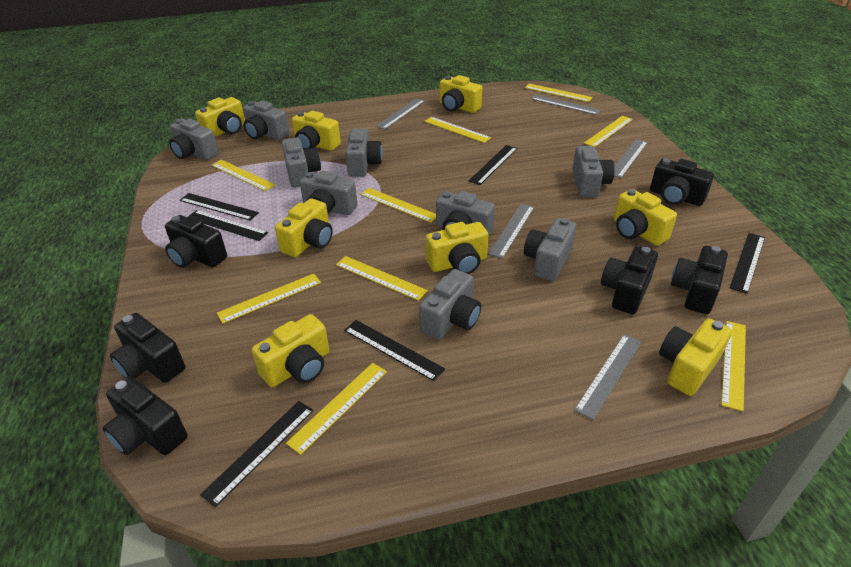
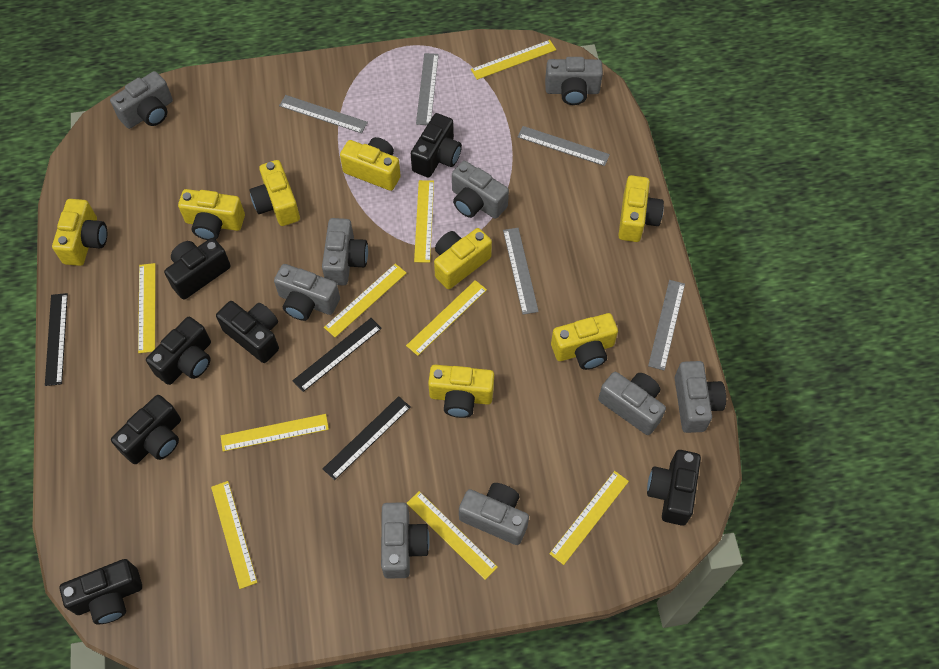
black camera: 6 -> 7
black ruler: 6 -> 3

